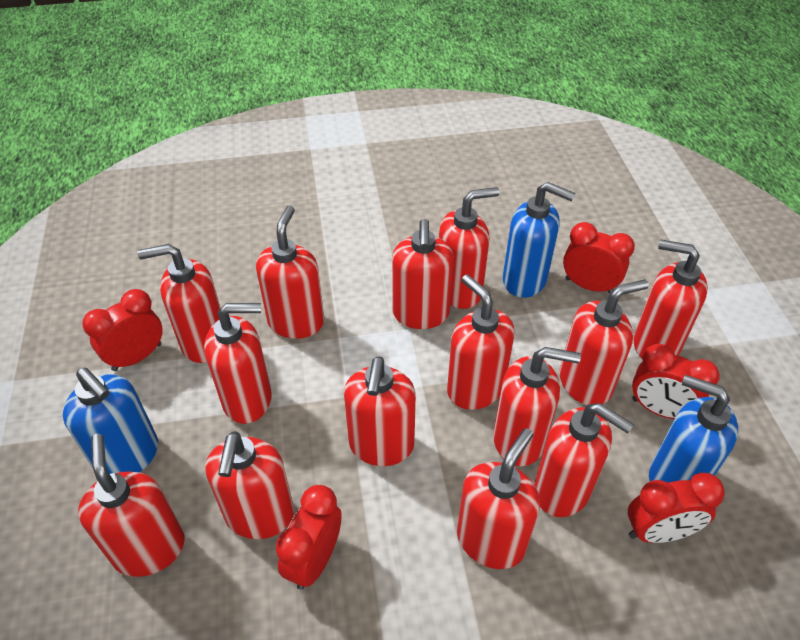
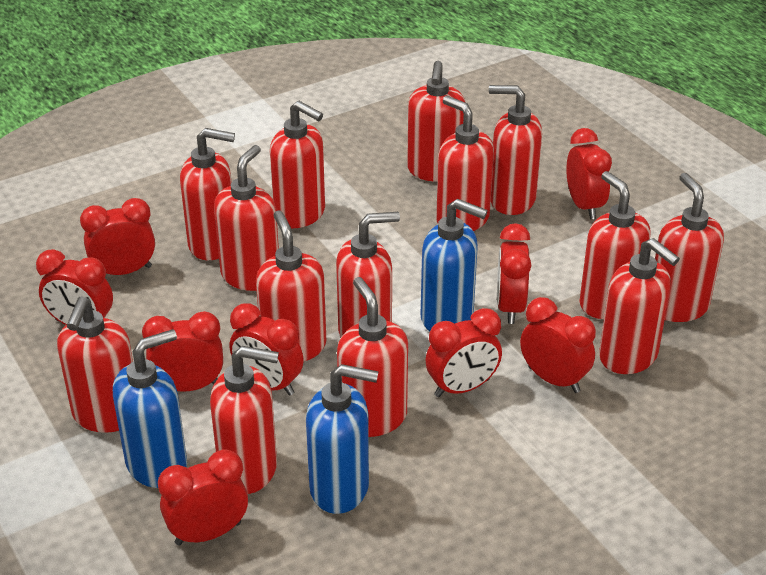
red clock: 5 -> 9

